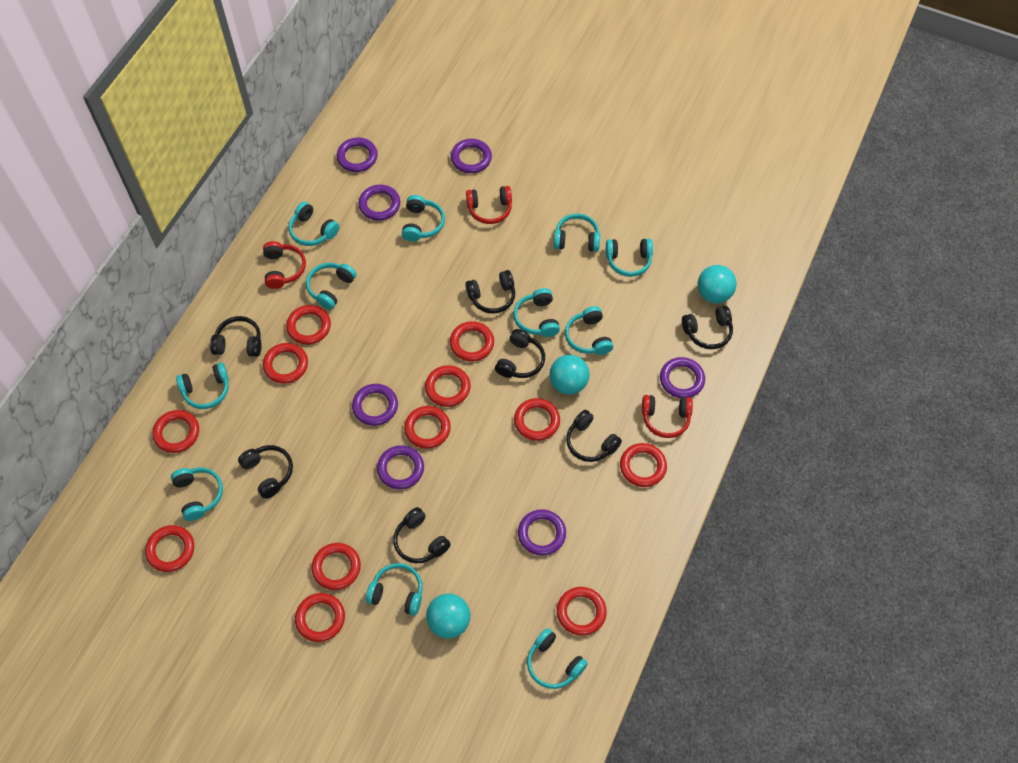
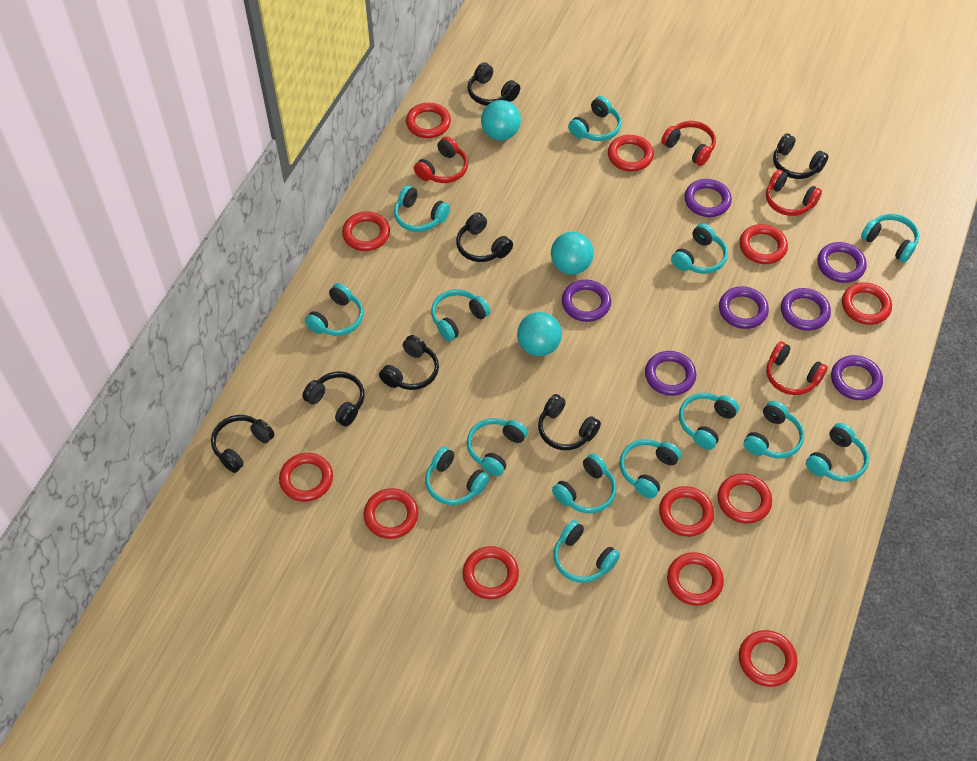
red headphones: 3 -> 4
turquoise headphones: 11 -> 14

